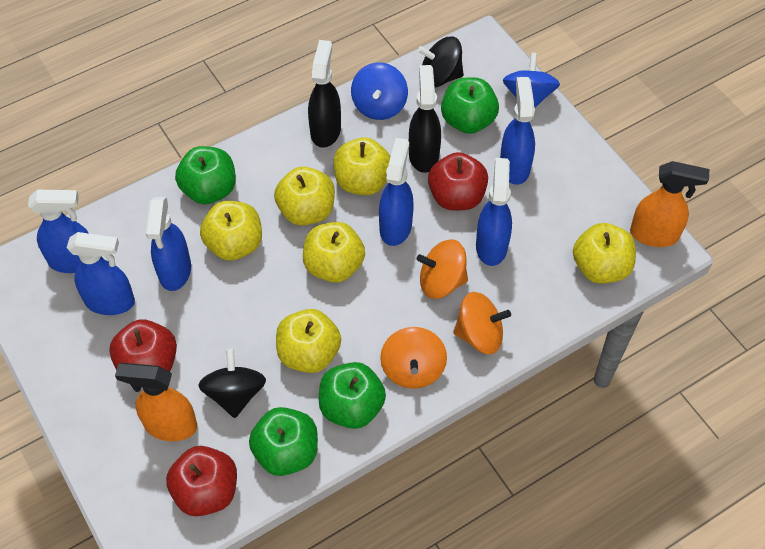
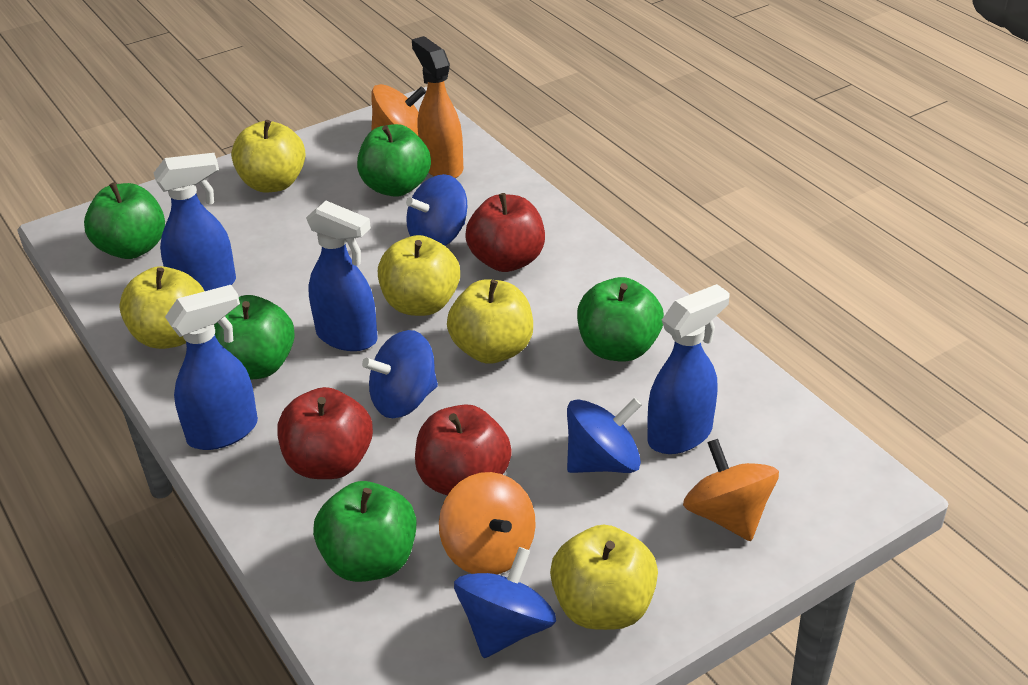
black spinning top: 2 -> 0
black spray bottle: 2 -> 0
blue spinning top: 2 -> 4
blue spray bottle: 6 -> 4
green apple: 4 -> 5
orange spray bottle: 2 -> 1
yellow apple: 6 -> 5

